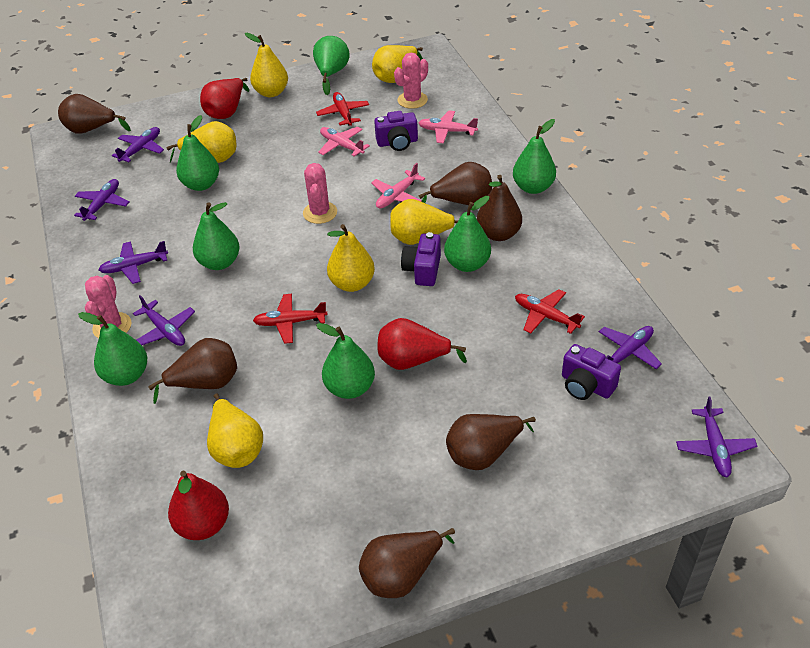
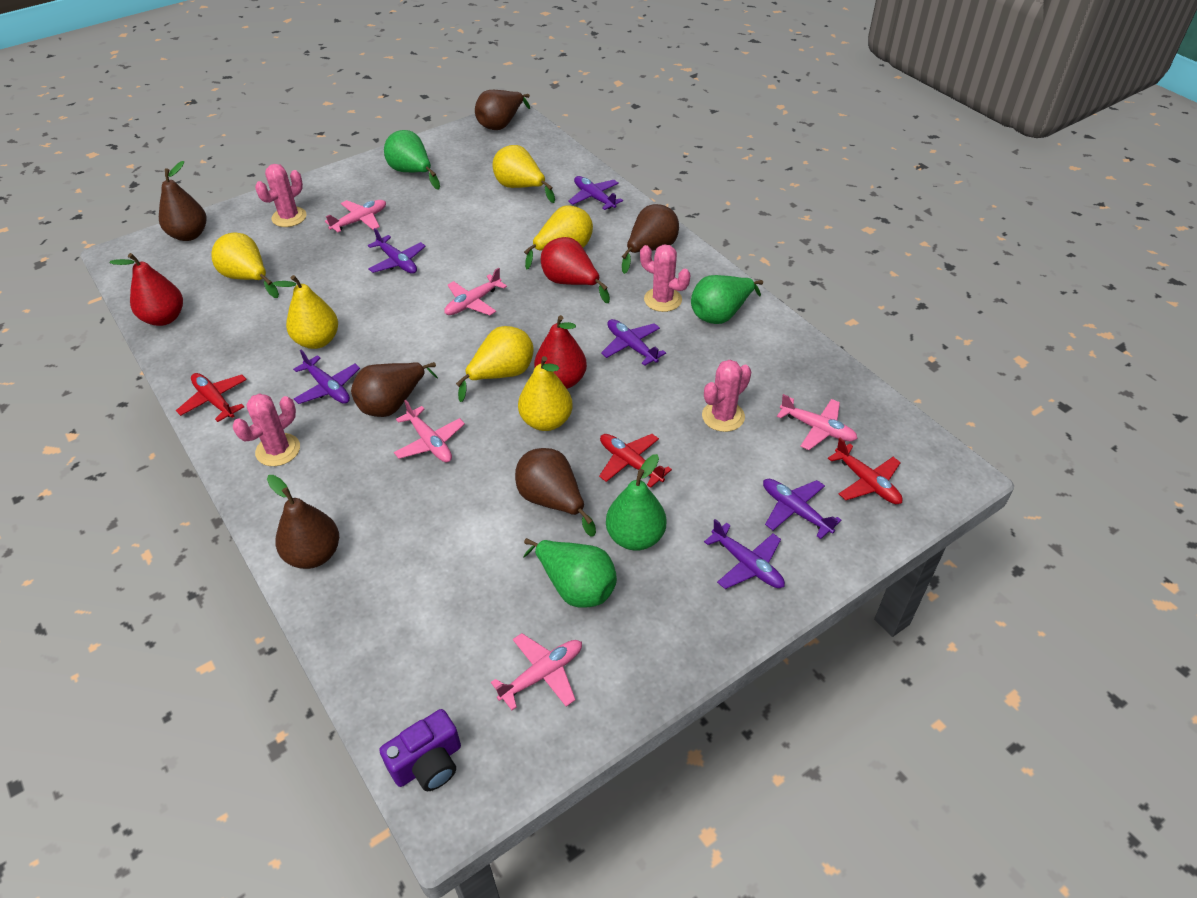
green pear: 7 -> 4
pink cactus: 3 -> 4
pink plane: 3 -> 5
purple camera: 3 -> 1

